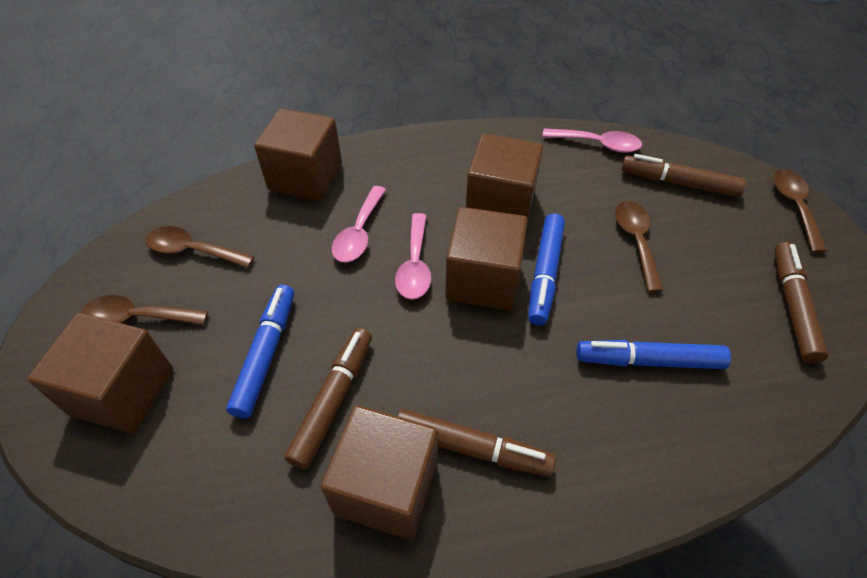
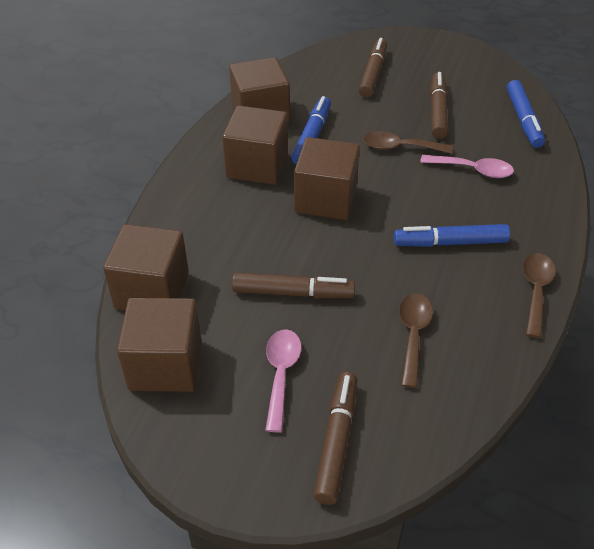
brown spoon: 4 -> 3
pink spoon: 3 -> 2

